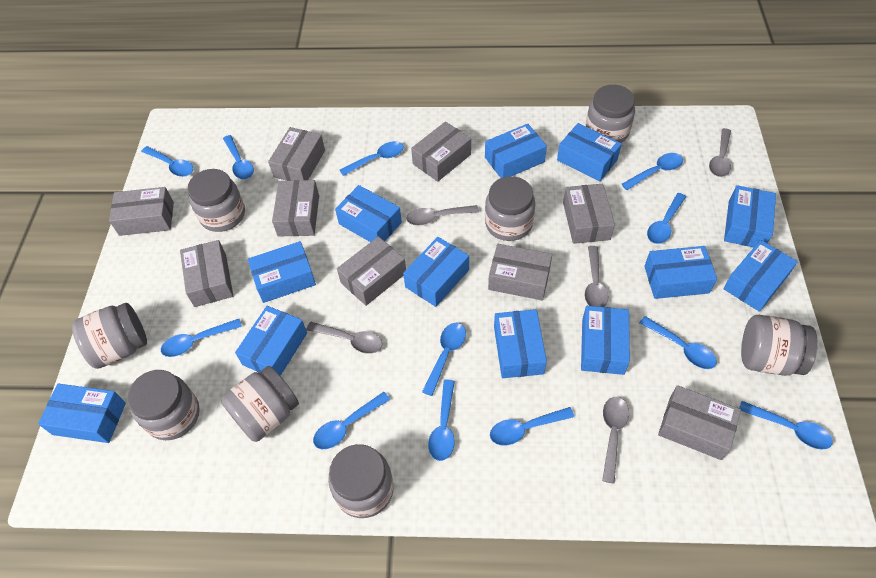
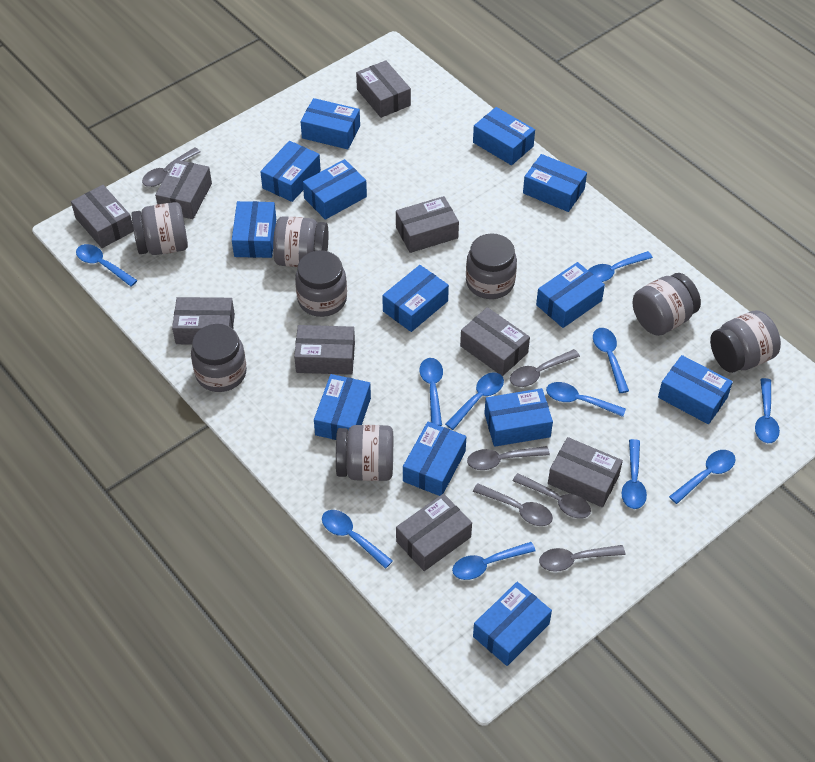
blue box: 12 -> 13
blue spoon: 12 -> 11
grey spoon: 5 -> 6

